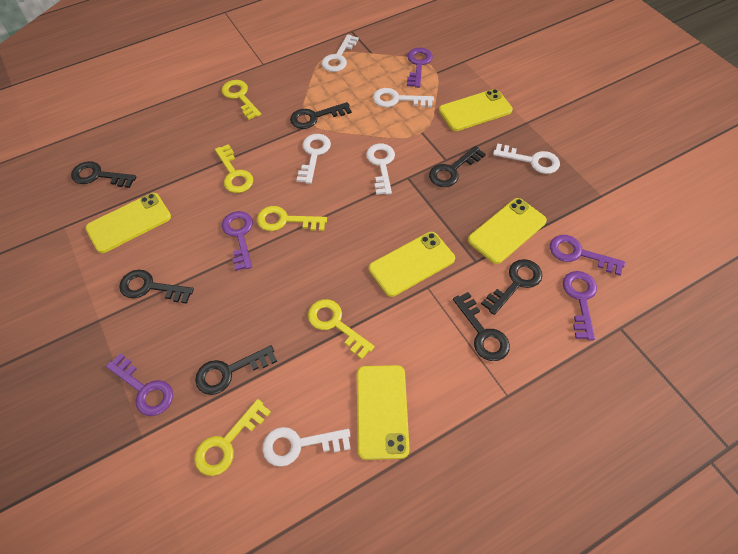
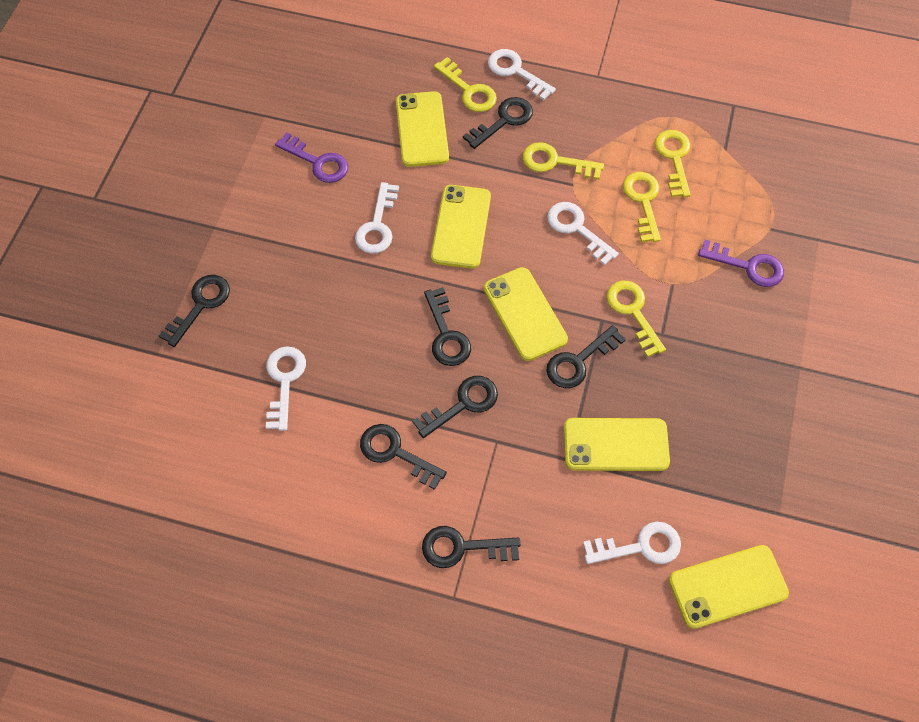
purple key: 5 -> 2
white key: 6 -> 5

